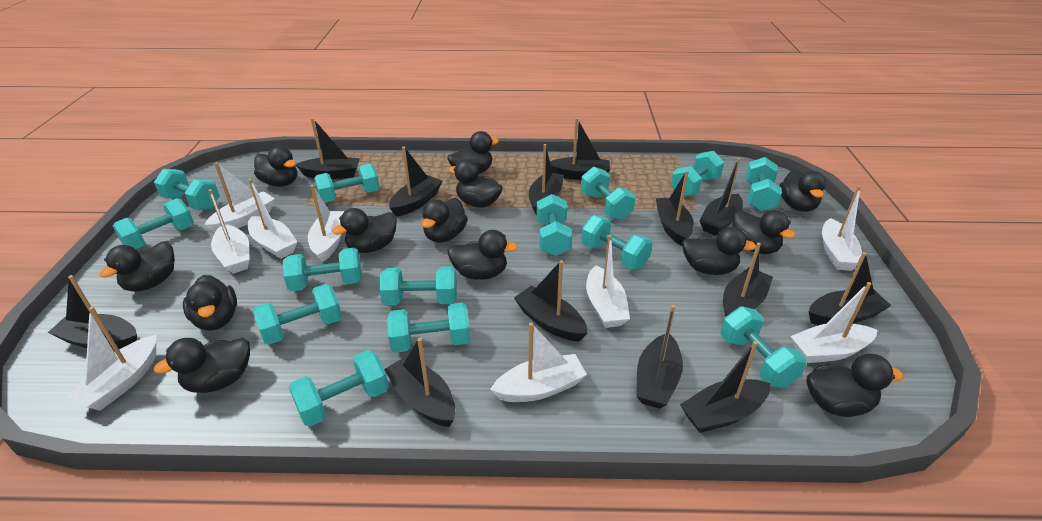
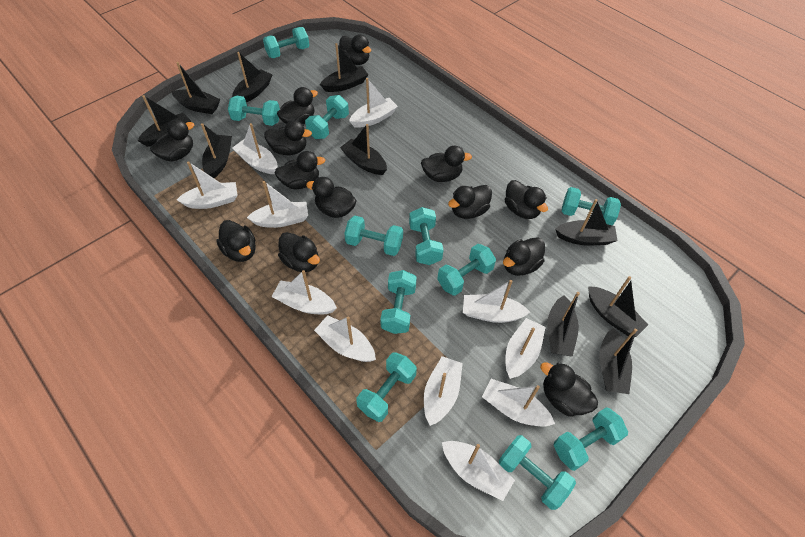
black boat: 13 -> 10
turquoise dumbbell: 14 -> 11
white boat: 9 -> 11

